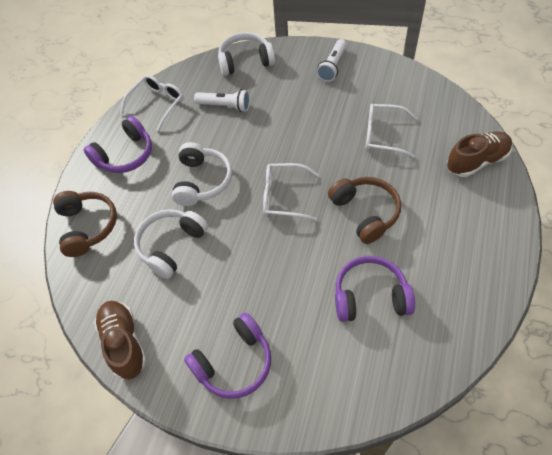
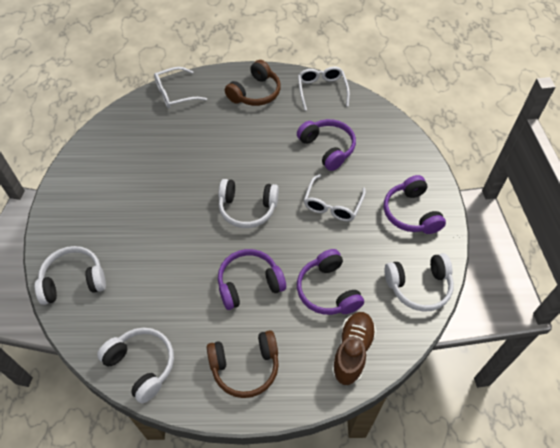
brown shoe: 2 -> 1
purple headphones: 3 -> 4
white flashlight: 2 -> 0
white headphones: 3 -> 4

